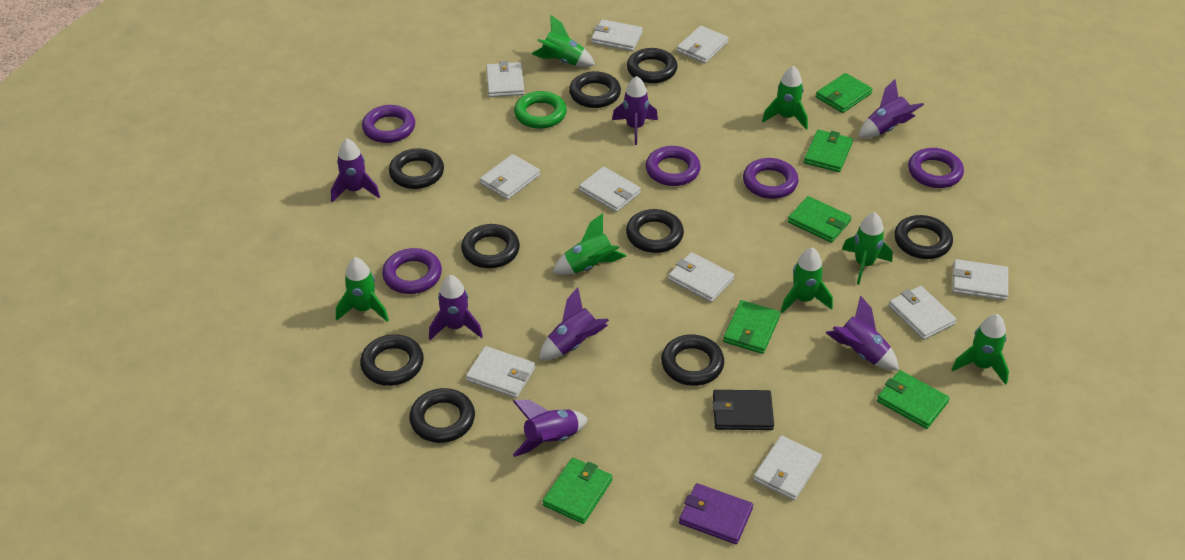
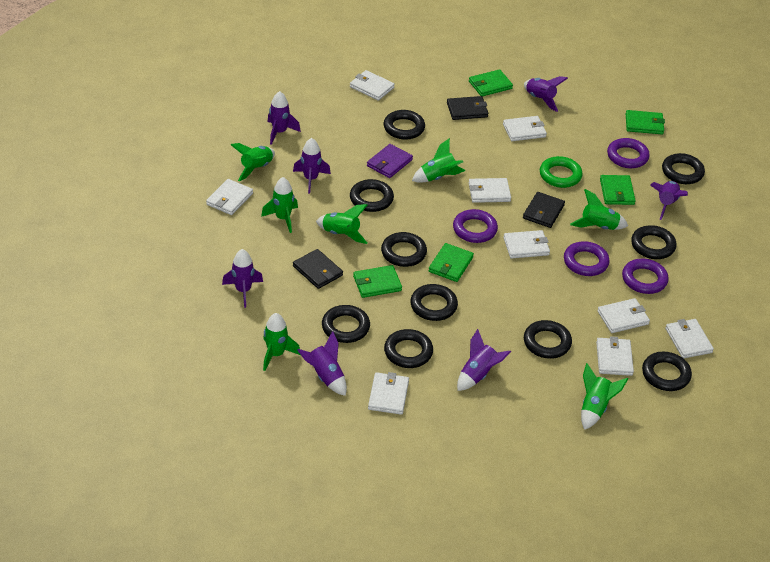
black ring: 9 -> 10
black wallet: 1 -> 3
green wallet: 6 -> 5
purple ring: 5 -> 4
white wallet: 10 -> 9

